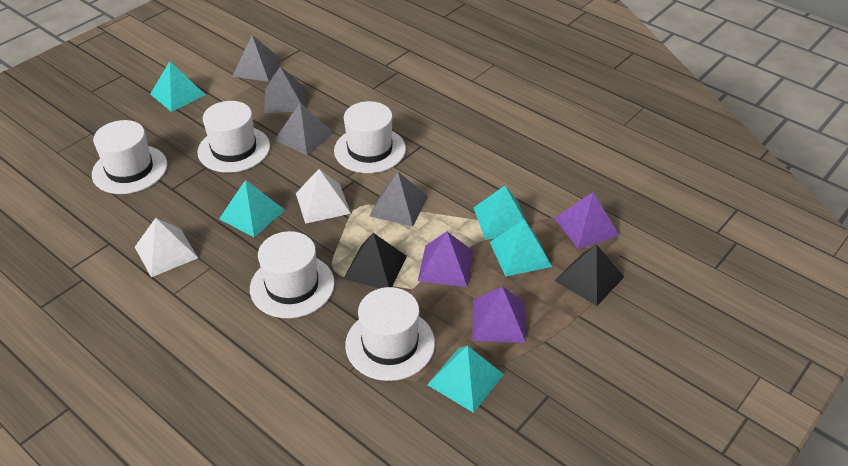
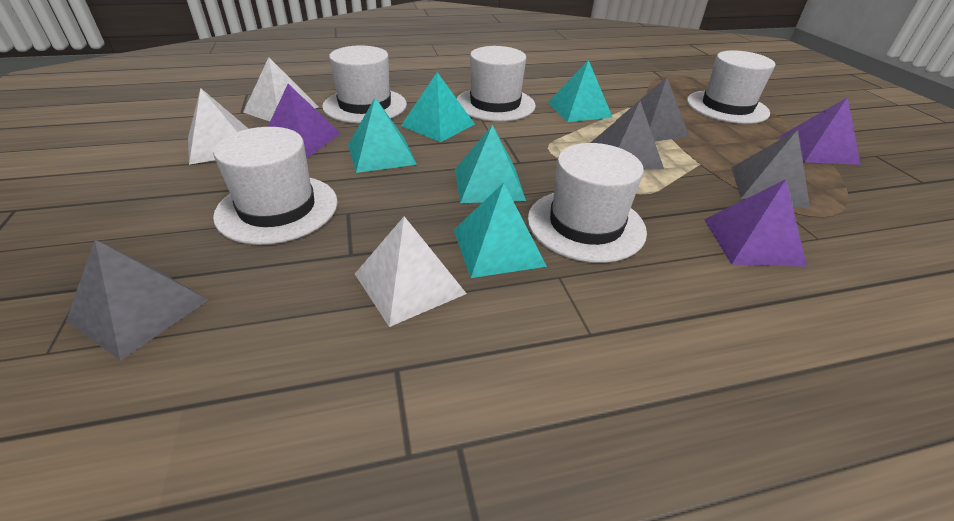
black pyramid: 2 -> 0
white pyramid: 2 -> 3

